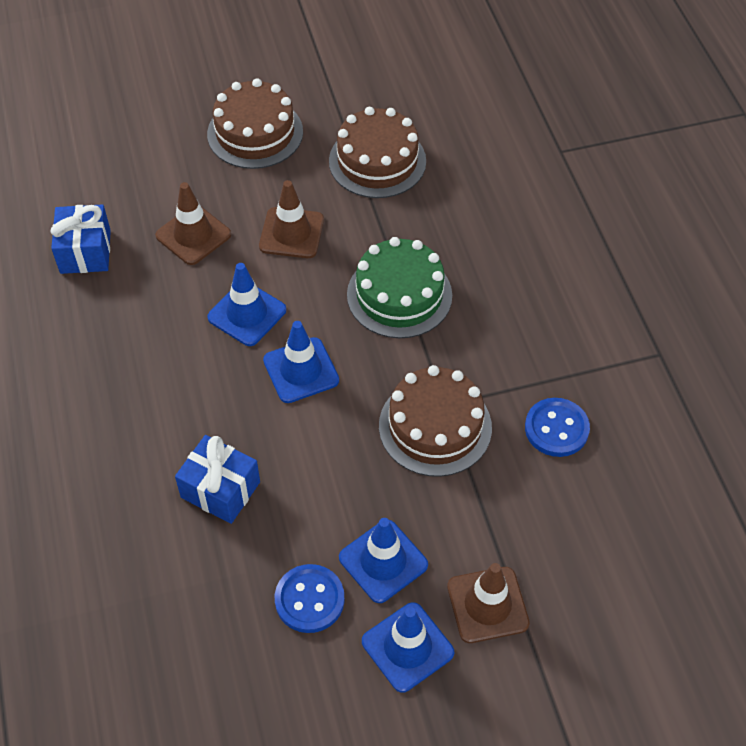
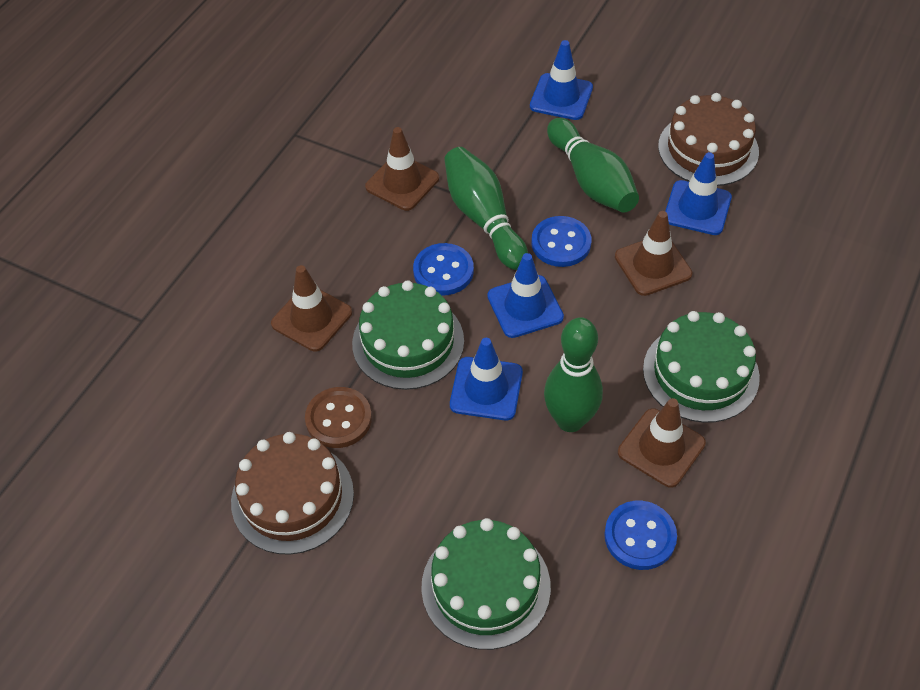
blue button: 2 -> 3
blue gift: 2 -> 0
brown button: 0 -> 1
brown cake: 3 -> 2
brown traffic cone: 3 -> 4
green bowling pin: 0 -> 3
green cake: 1 -> 3

